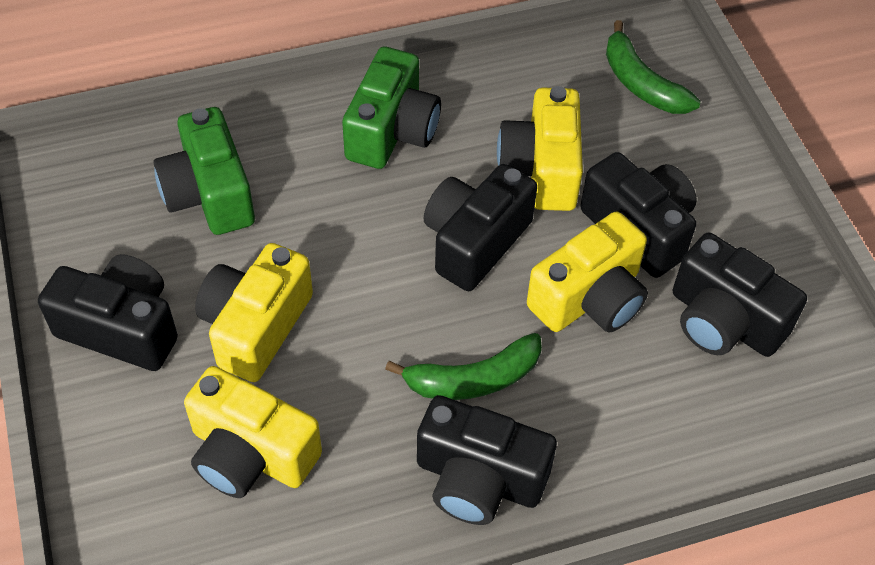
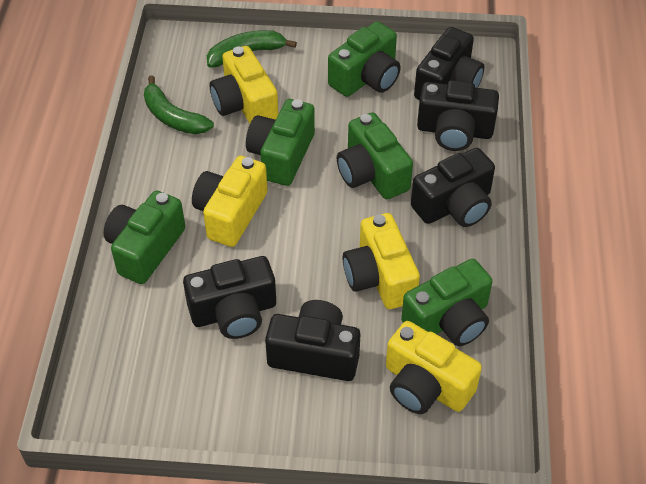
green camera: 2 -> 5

